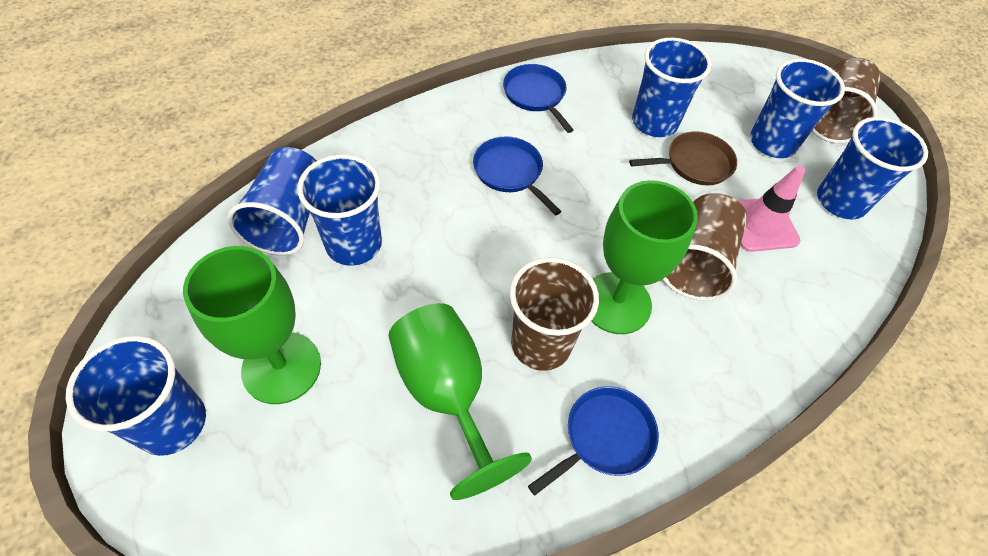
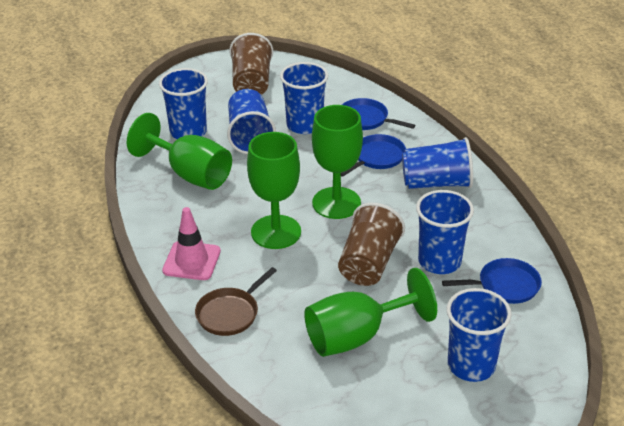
brown cup: 3 -> 2
green goblet: 3 -> 4

